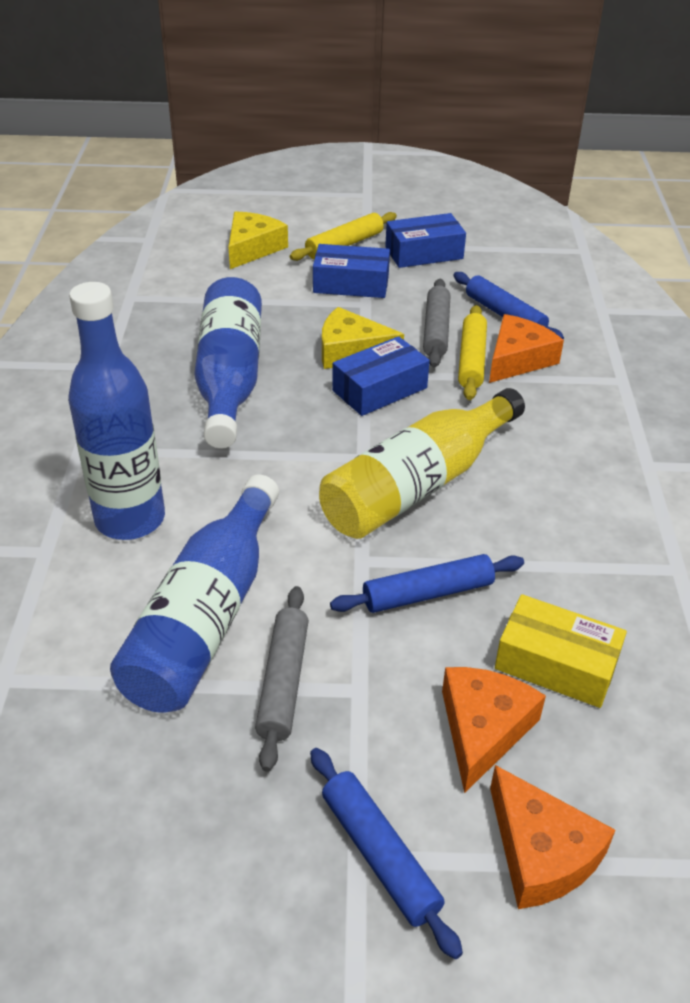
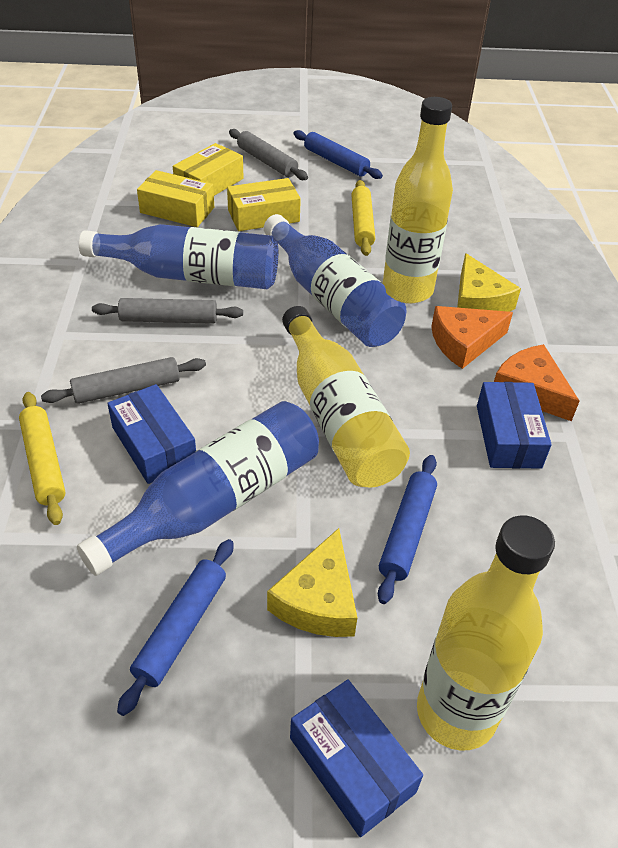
grey rolling pin: 2 -> 3
orange cheese: 3 -> 2
yellow bottle: 1 -> 3
yellow box: 1 -> 3

